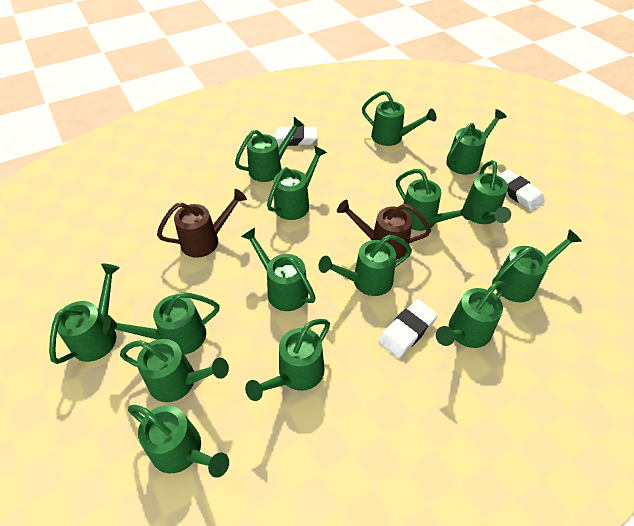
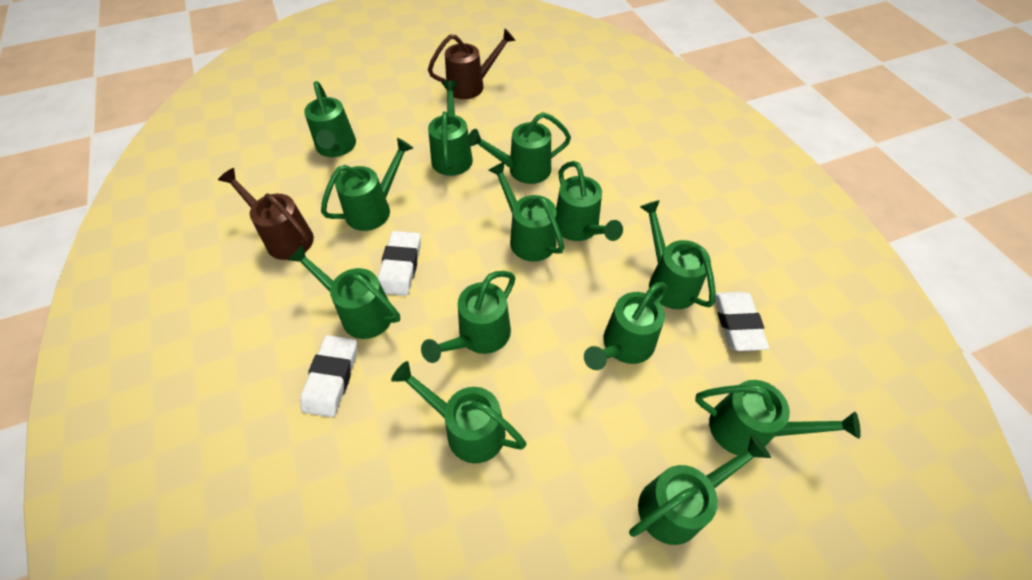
green watering can: 15 -> 13

